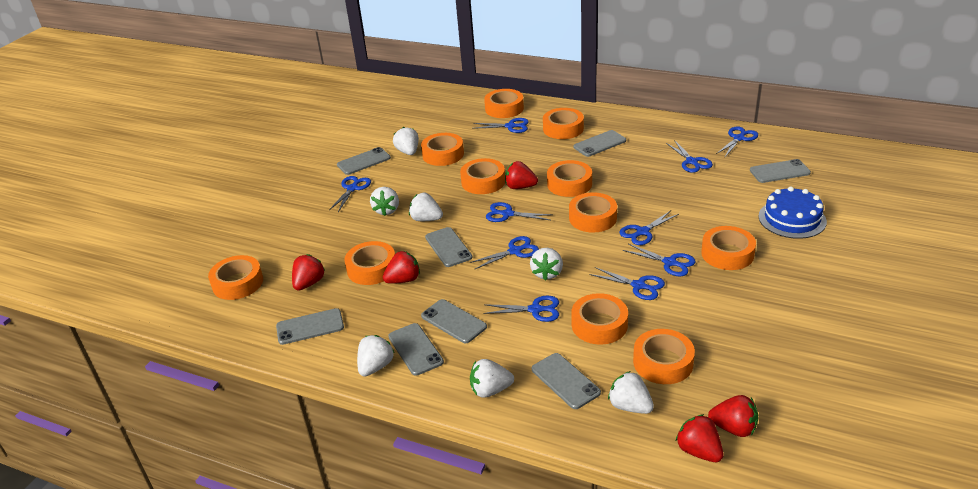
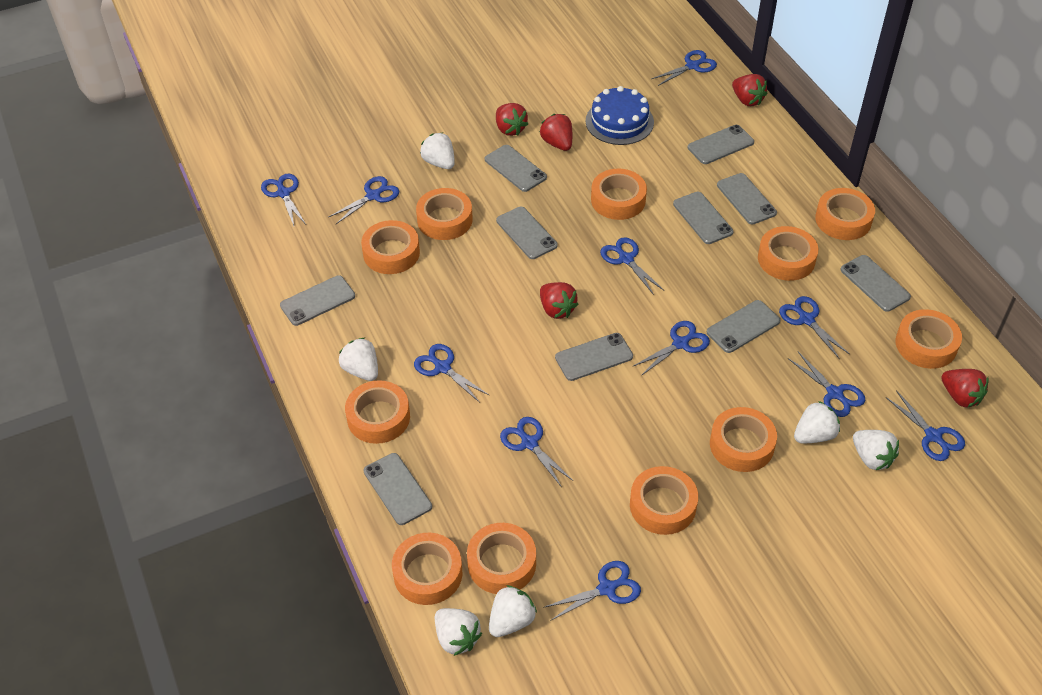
blue scissors: 10 -> 11
grey phone: 8 -> 10
white strawberry: 7 -> 6

